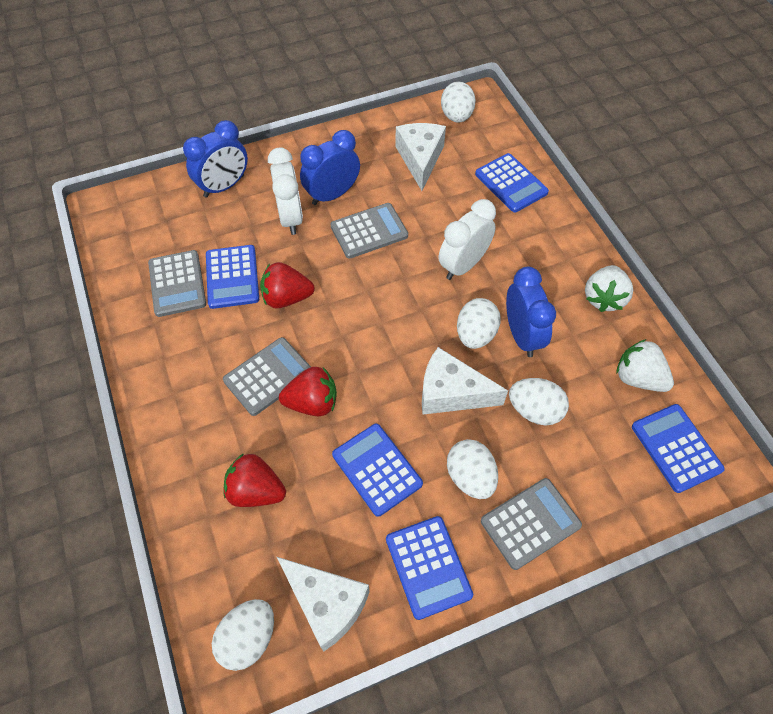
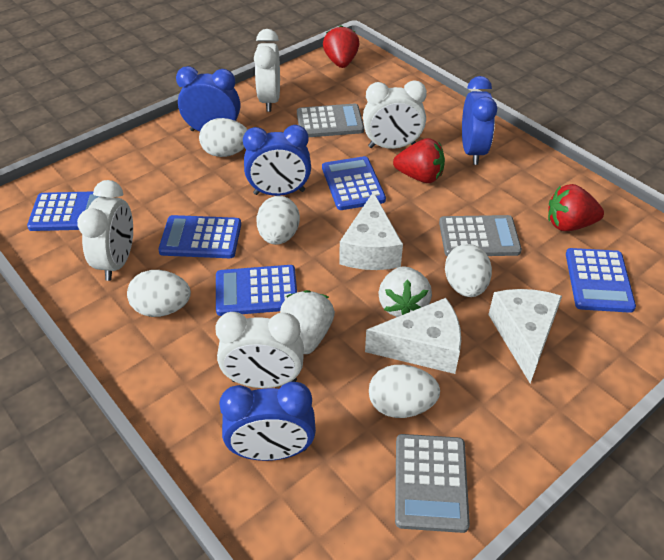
blue clock: 3 -> 4
grey calculator: 4 -> 3
white clock: 2 -> 4

